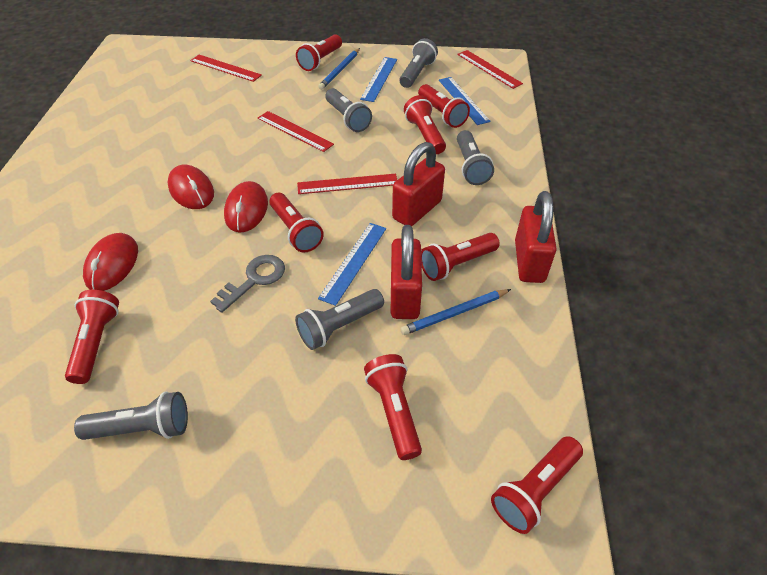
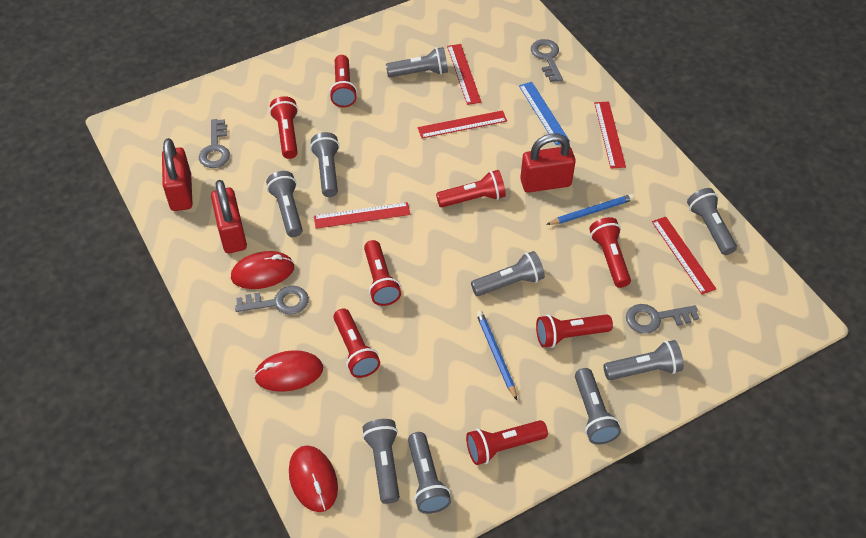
blue ruler: 3 -> 1
grey flashlight: 5 -> 9
grey key: 1 -> 4
red ruler: 4 -> 5

